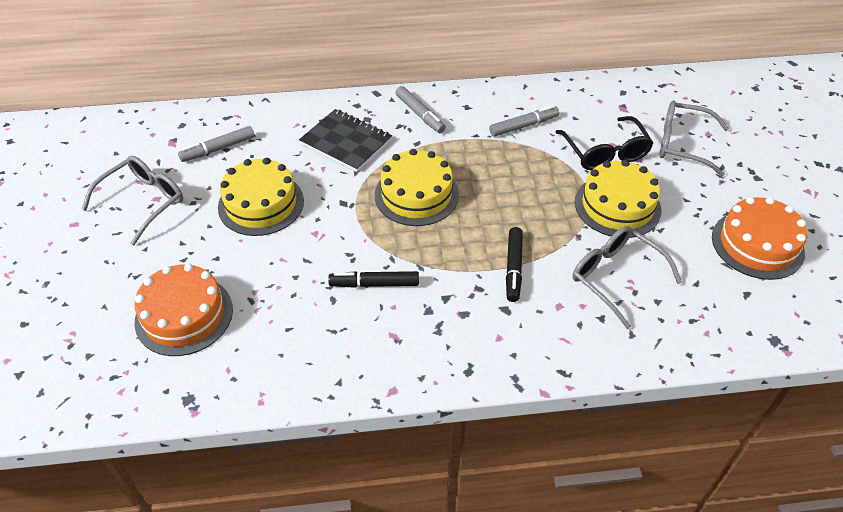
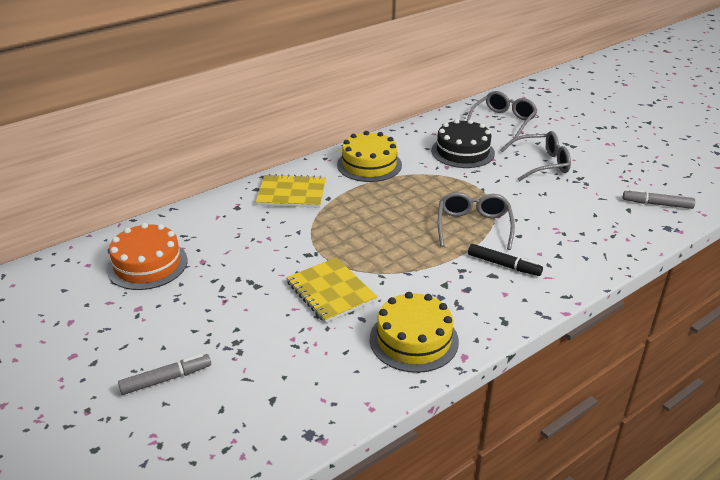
black cake: 0 -> 1
black glasses: 1 -> 0
black marker: 2 -> 1
black notebook: 1 -> 0
grey marker: 3 -> 2
orange cake: 2 -> 1
yellow cake: 3 -> 2
yellow notebook: 0 -> 2

